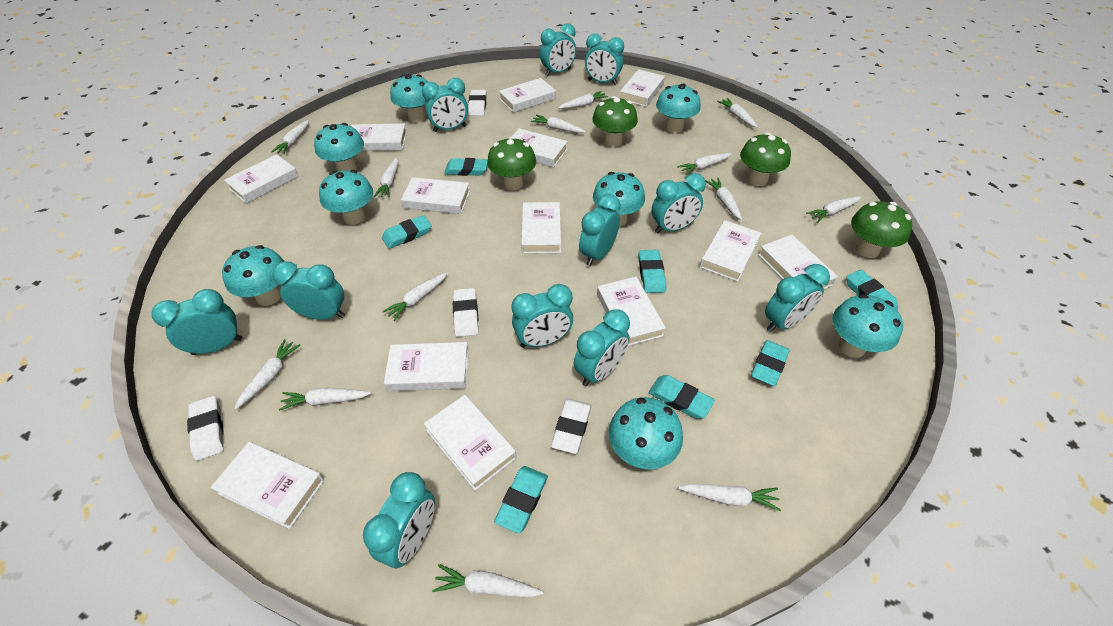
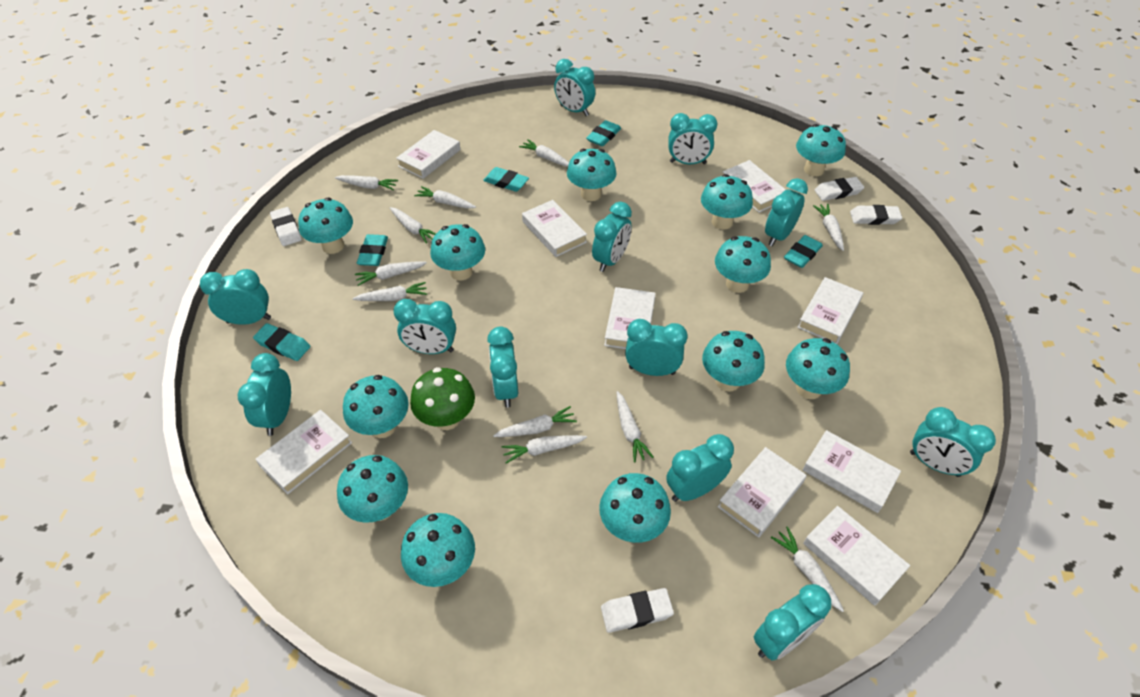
green mushroom: 4 -> 1
turquoise clock: 11 -> 12
turquoise eraser: 7 -> 5
turquoise mushroom: 8 -> 12
white book: 13 -> 9
white carrot: 13 -> 11

